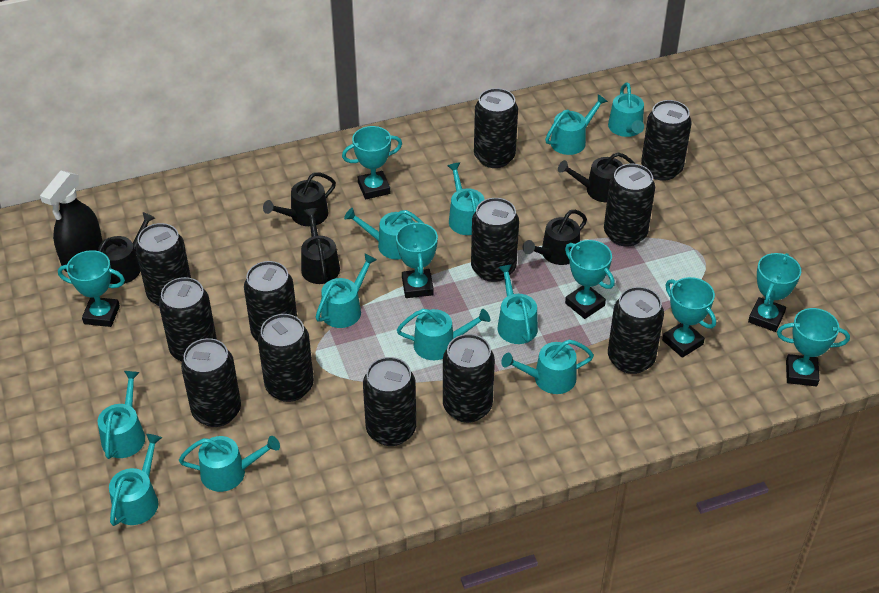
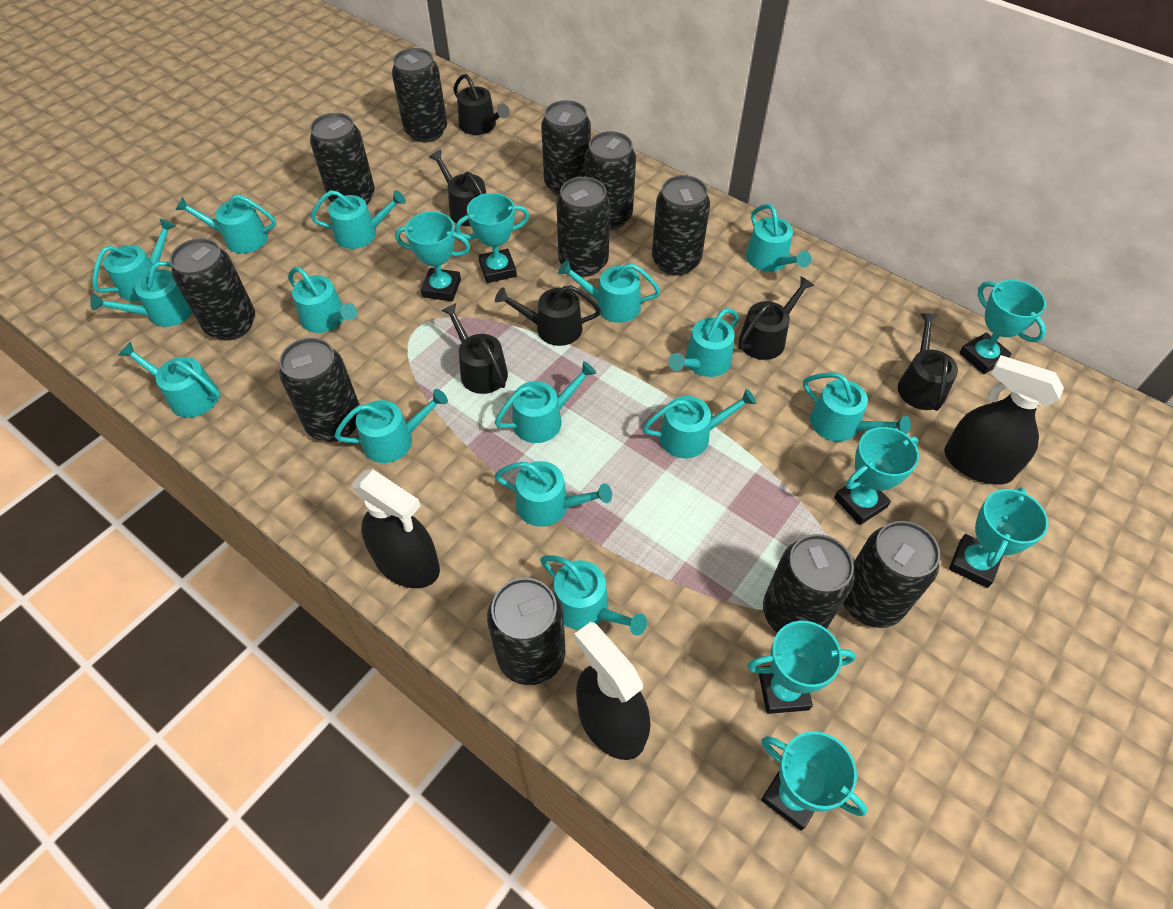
black can: 12 -> 11
black spray bottle: 1 -> 3
black watering can: 5 -> 6
turquoise watering can: 11 -> 15

